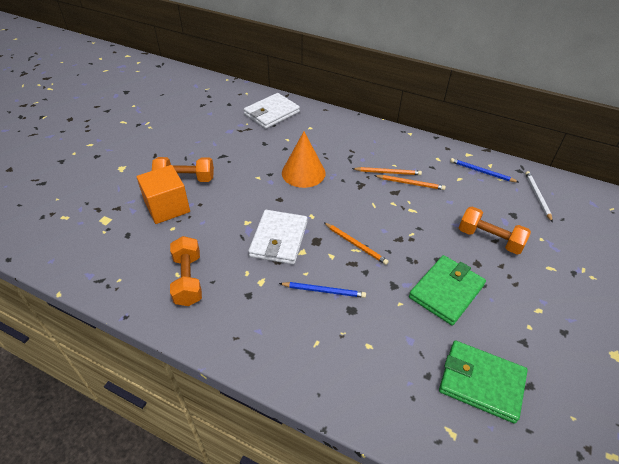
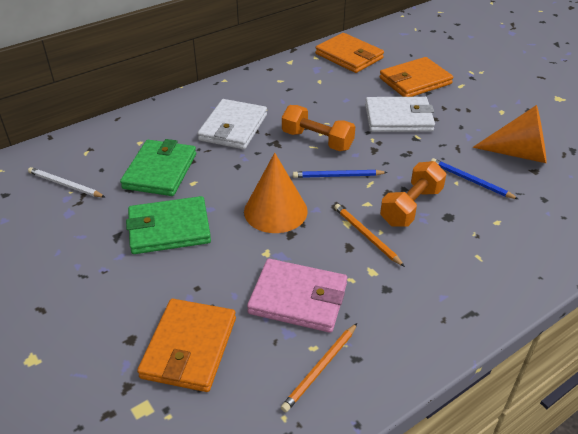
orange cone: 1 -> 2
orange cube: 1 -> 0
orange dumbbell: 3 -> 2
orange pencil: 3 -> 2
orange wallet: 0 -> 3
pink wallet: 0 -> 1

